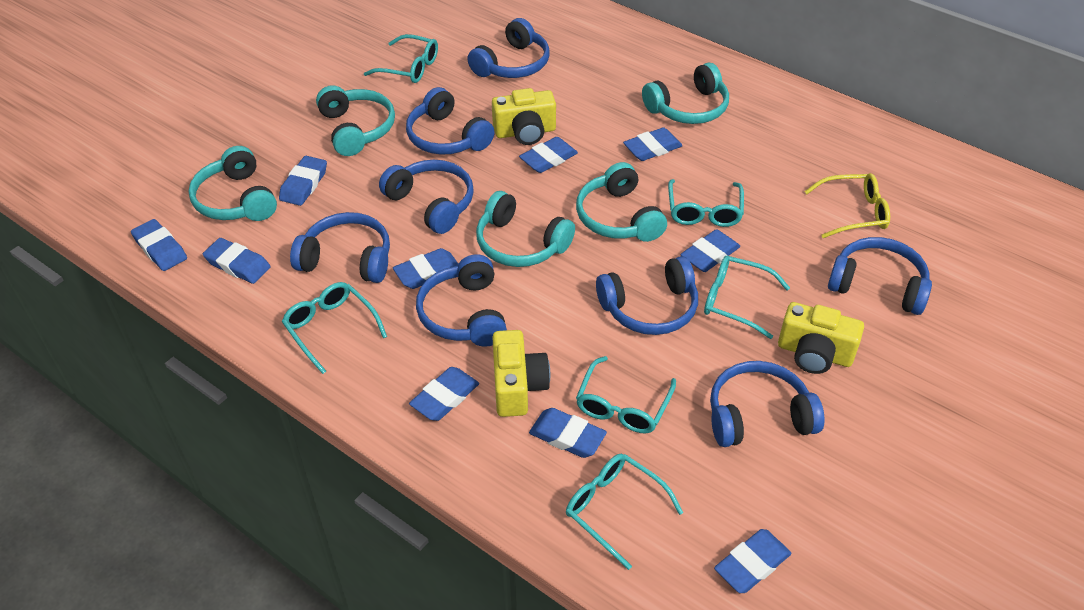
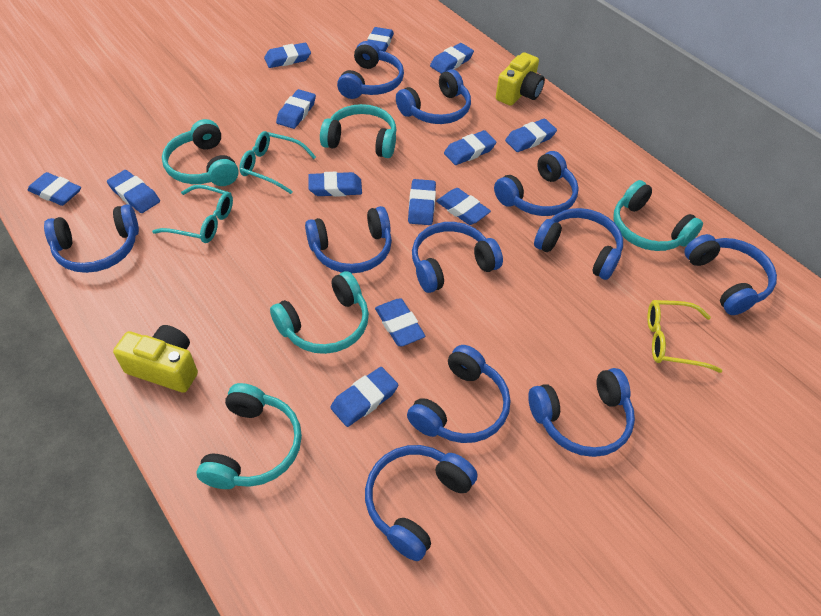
blue eraser: 10 -> 13
blue headphones: 8 -> 11
turquoise glasses: 6 -> 2
yellow camera: 3 -> 2

